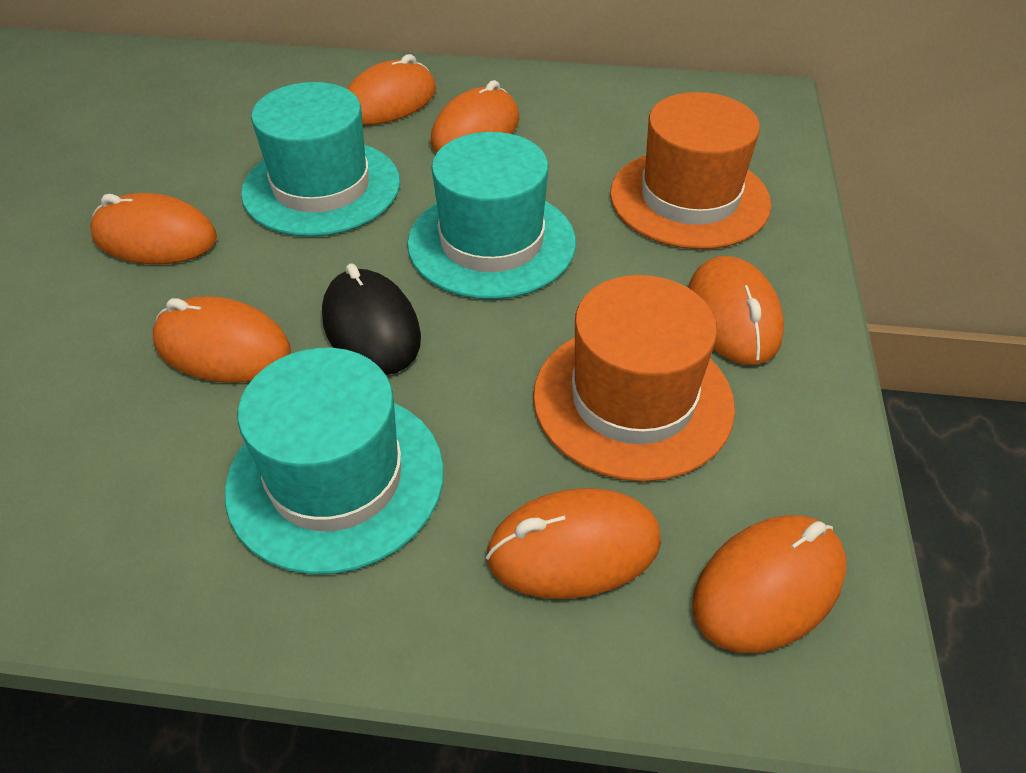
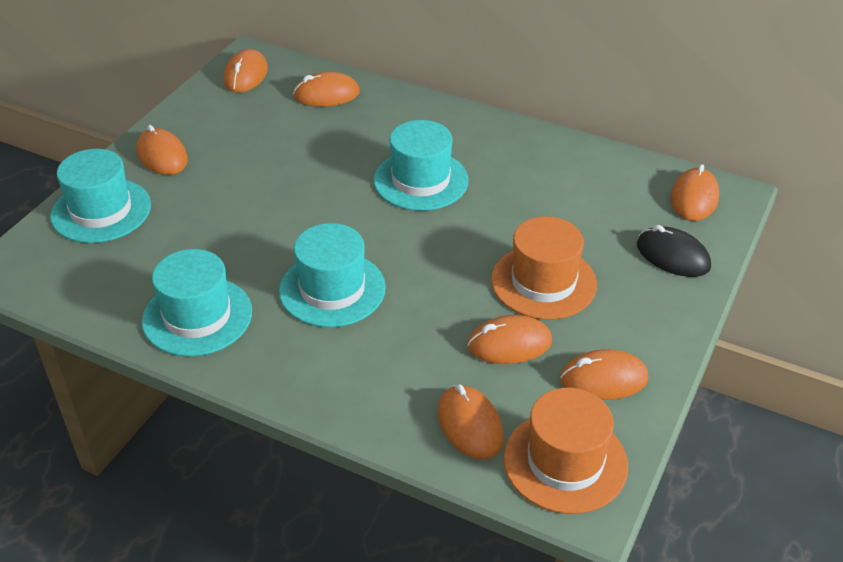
turquoise hat: 3 -> 4

